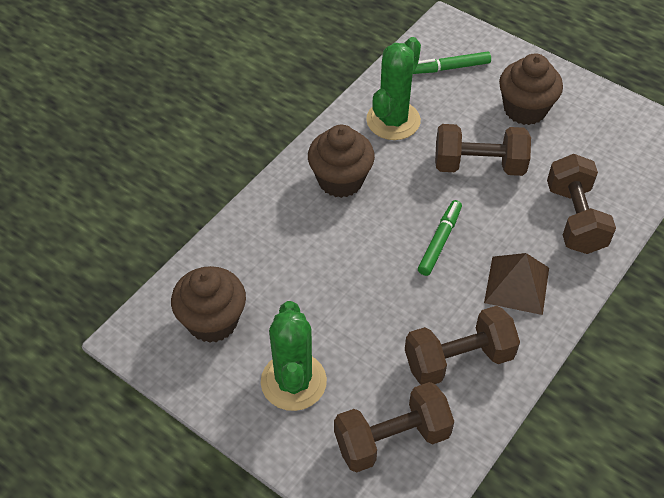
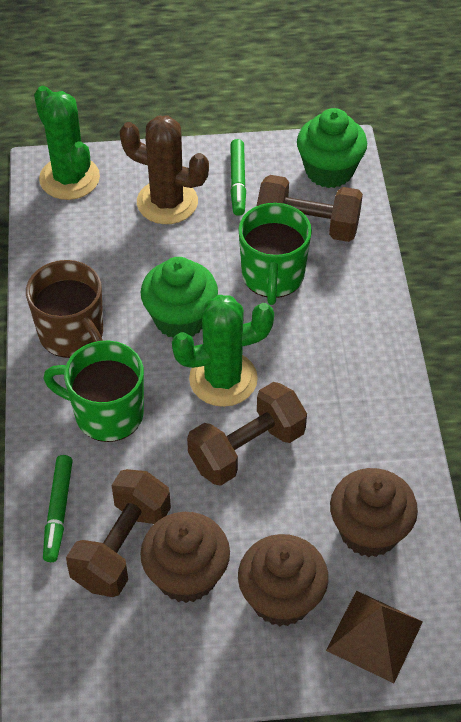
brown cactus: 0 -> 1
brown dumbbell: 4 -> 3
brown mug: 0 -> 1
green cupcake: 0 -> 2
green mug: 0 -> 2

